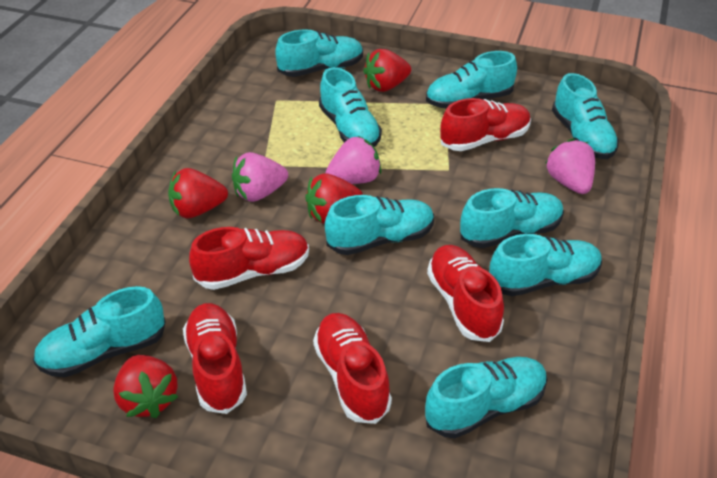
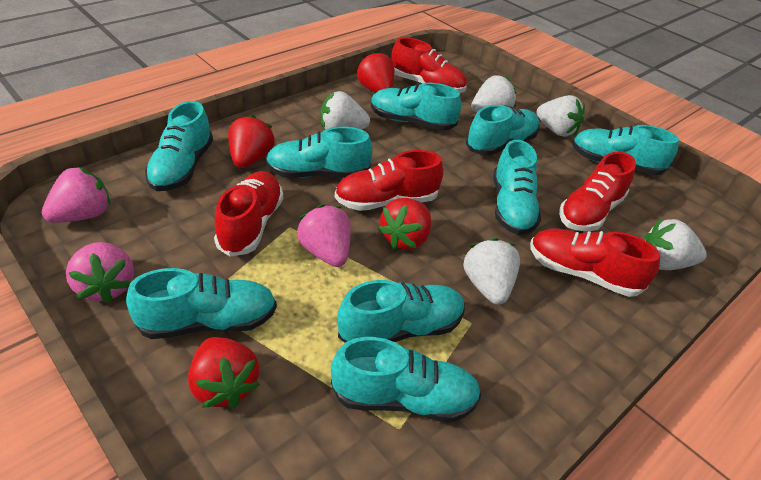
white strawberry: 0 -> 5

